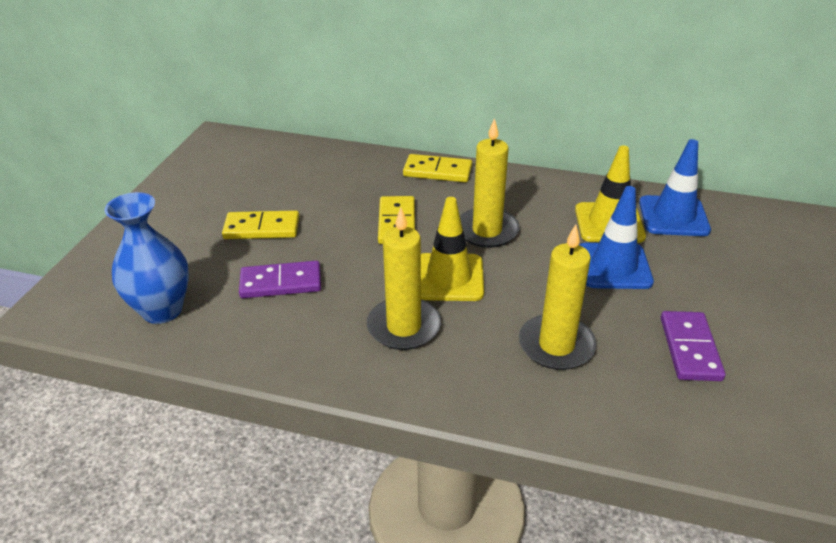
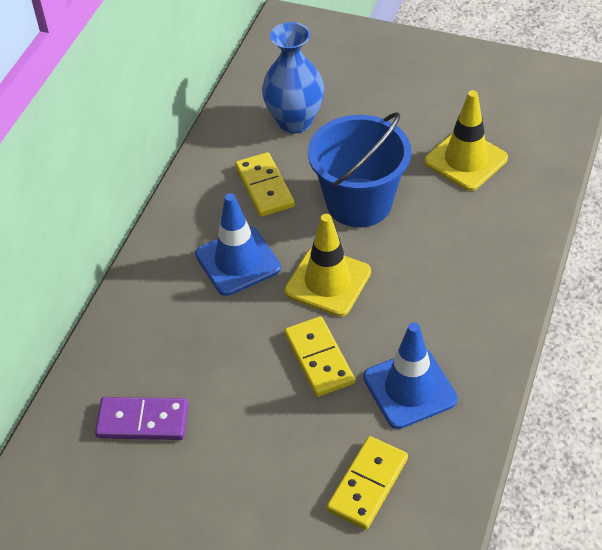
blue bucket: 0 -> 1
purple domino: 2 -> 1
yellow candle: 3 -> 0

